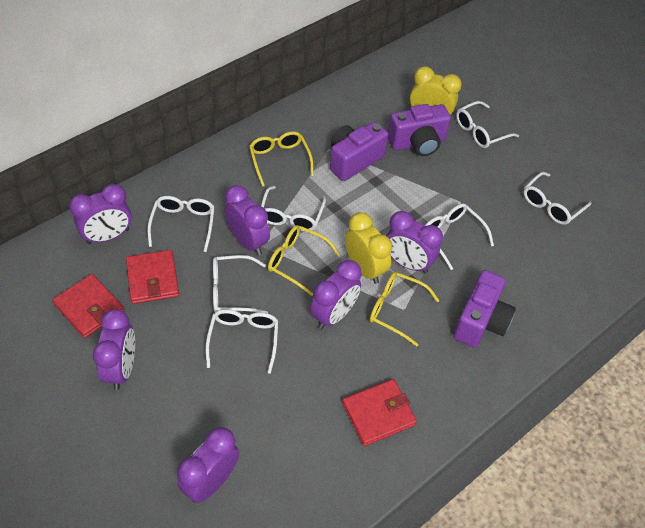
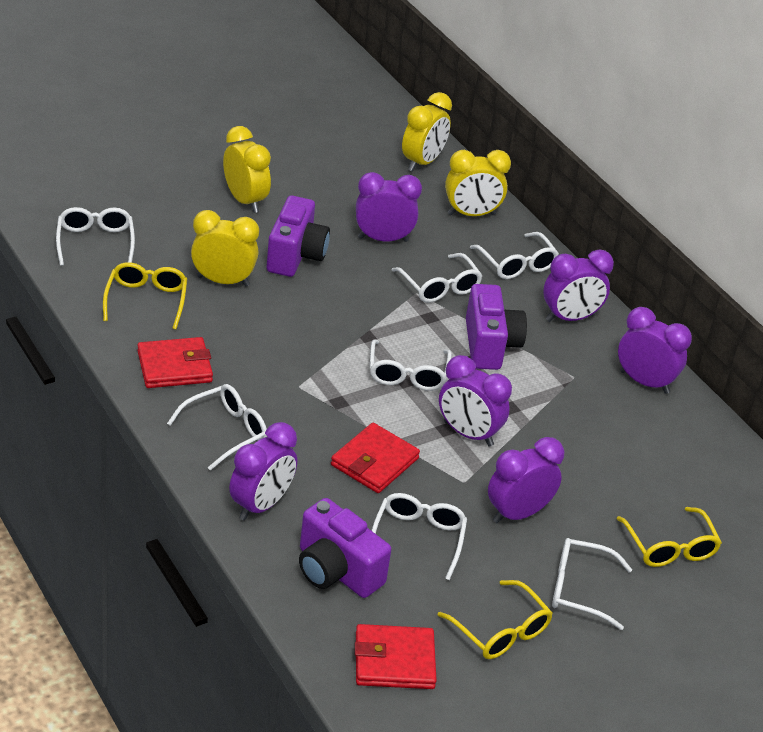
yellow clock: 2 -> 4

